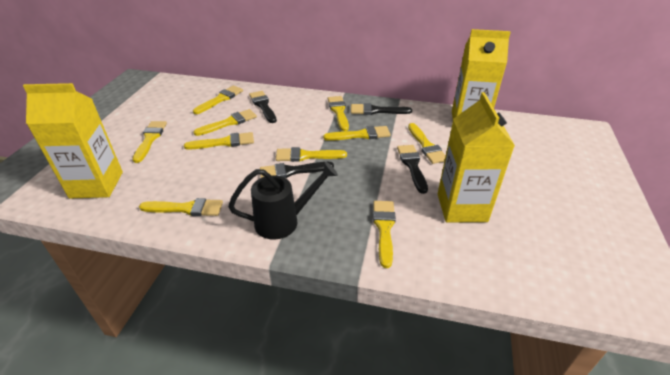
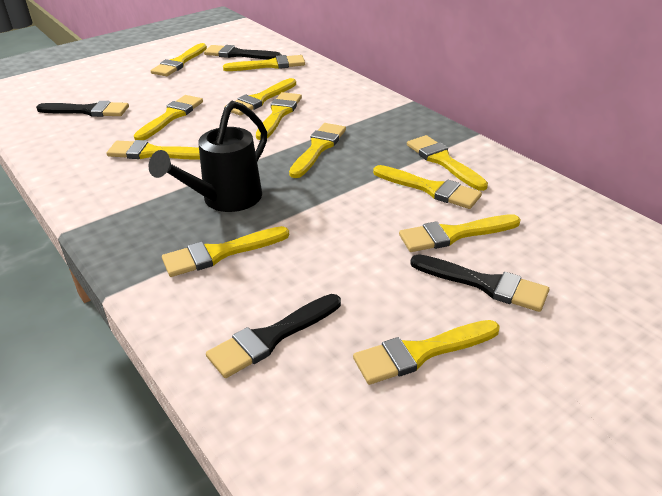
yellow brush: 10 -> 12
yellow carton: 3 -> 0

